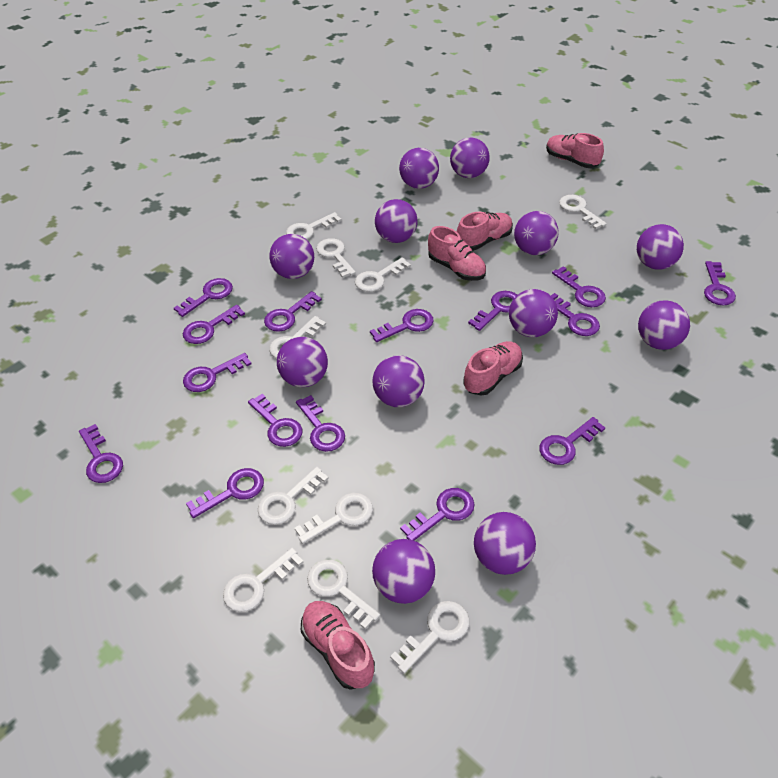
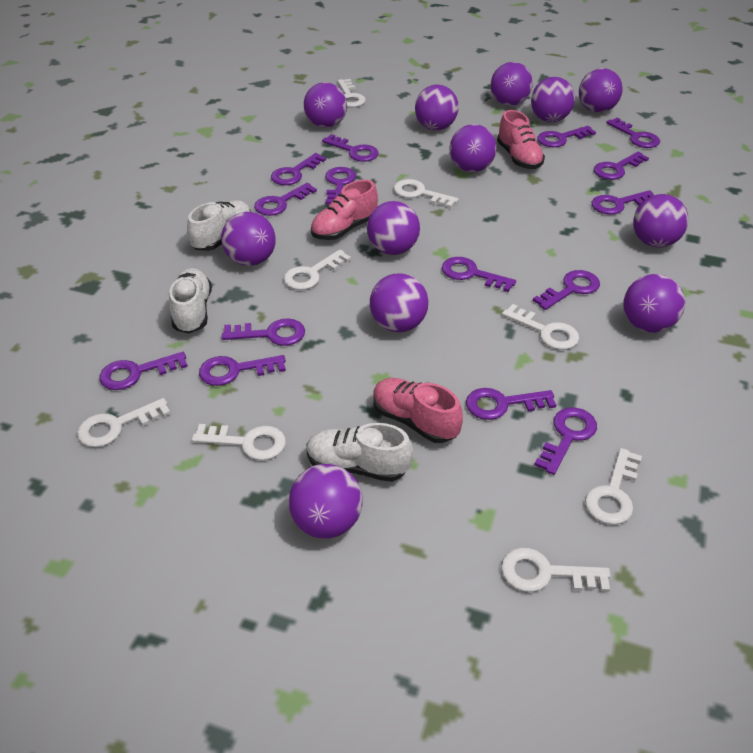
pink shoe: 5 -> 3
white key: 10 -> 8
white shoe: 0 -> 3

